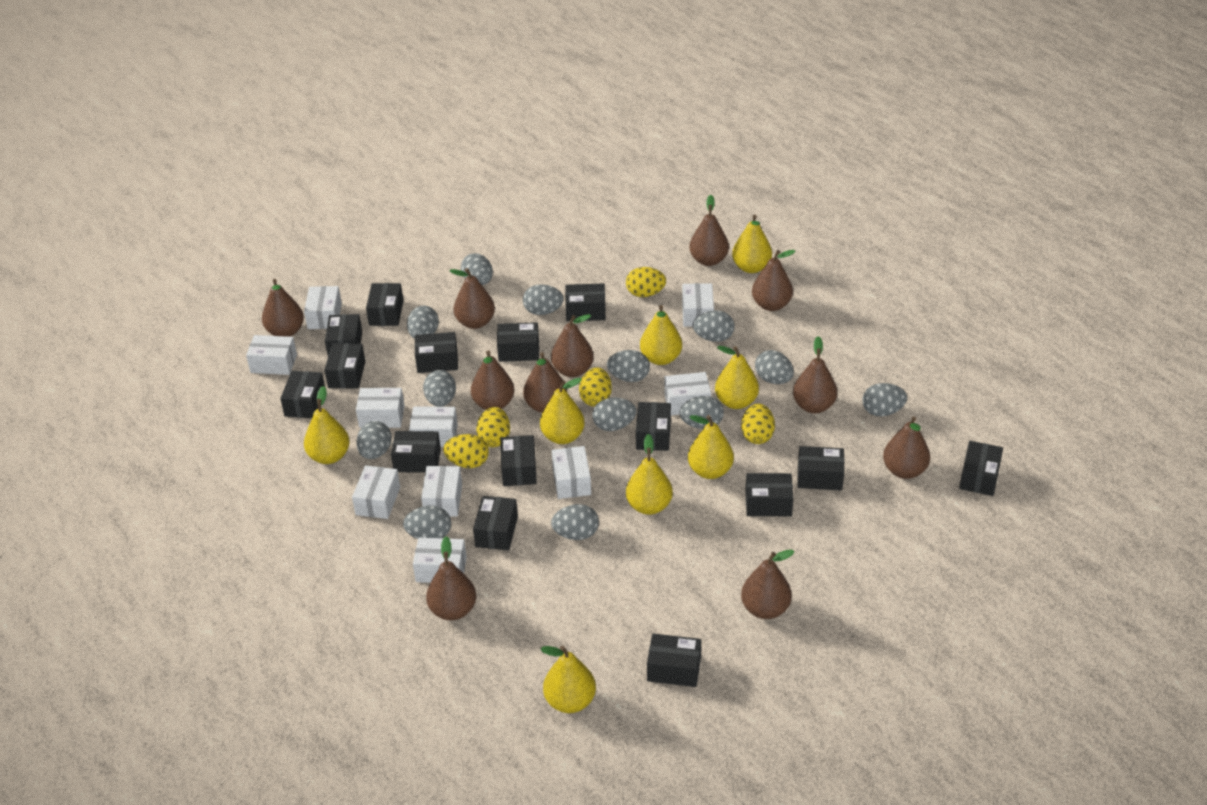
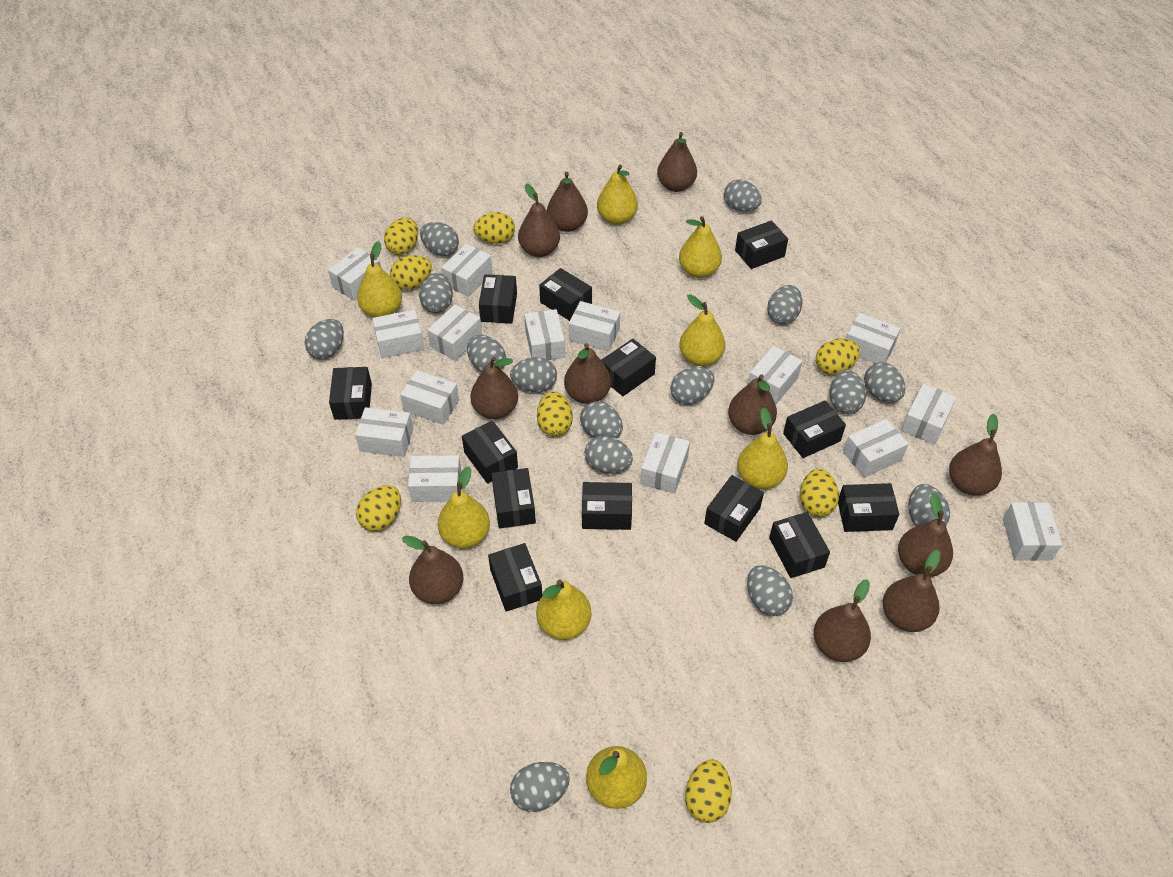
black box: 15 -> 13
grey egg: 13 -> 15
white box: 10 -> 15
yellow egg: 5 -> 8

